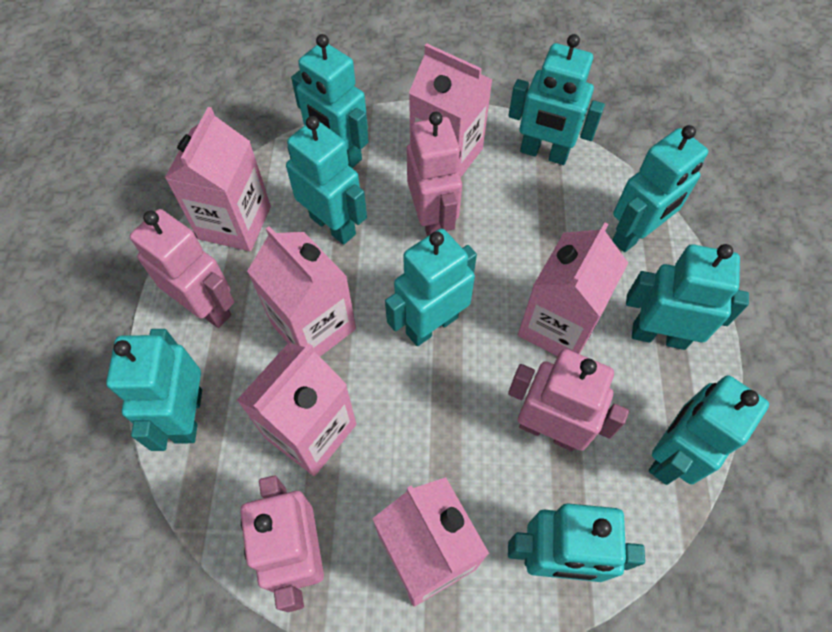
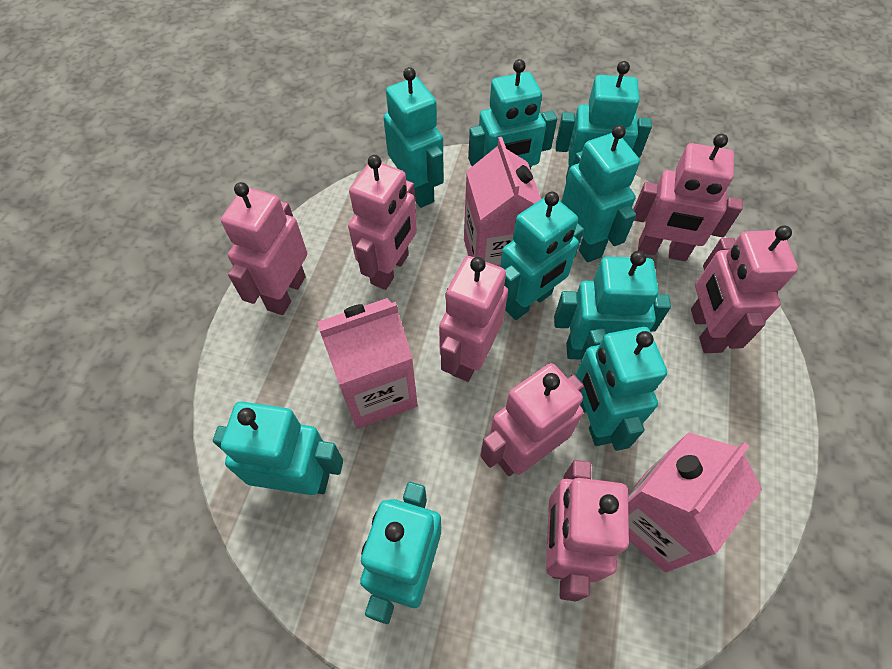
pink carton: 6 -> 3
pink robot: 4 -> 7

